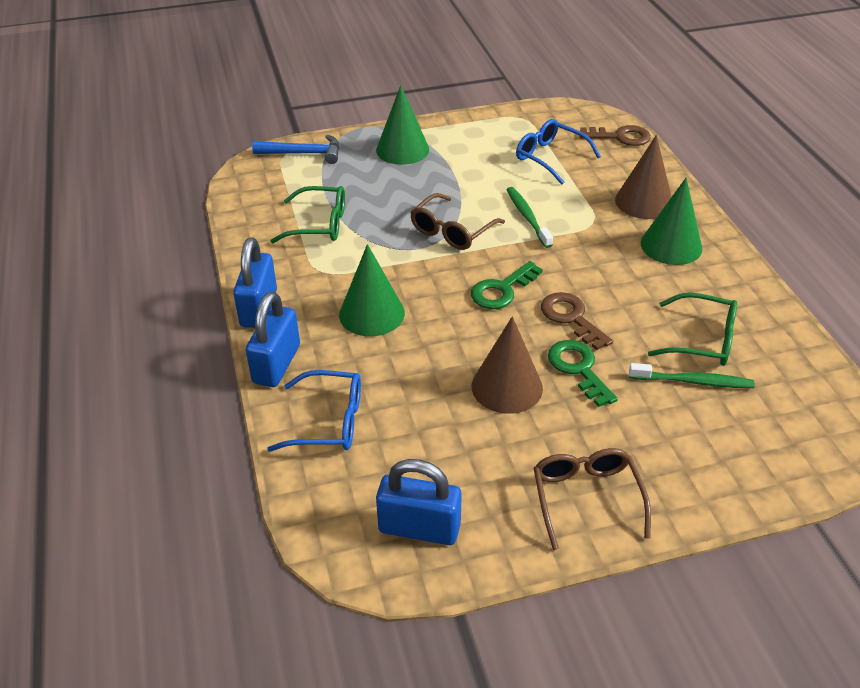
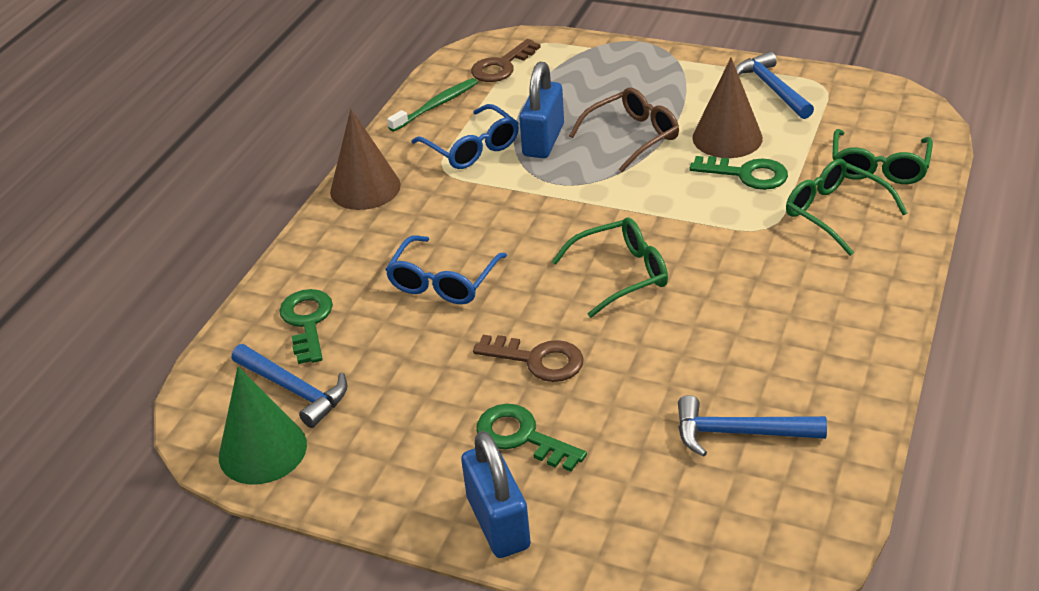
blue hammer: 1 -> 3
blue padlock: 3 -> 2
brown glasses: 2 -> 1
green cone: 3 -> 1
green glasses: 2 -> 3
green key: 2 -> 3
green toothbrush: 2 -> 1

